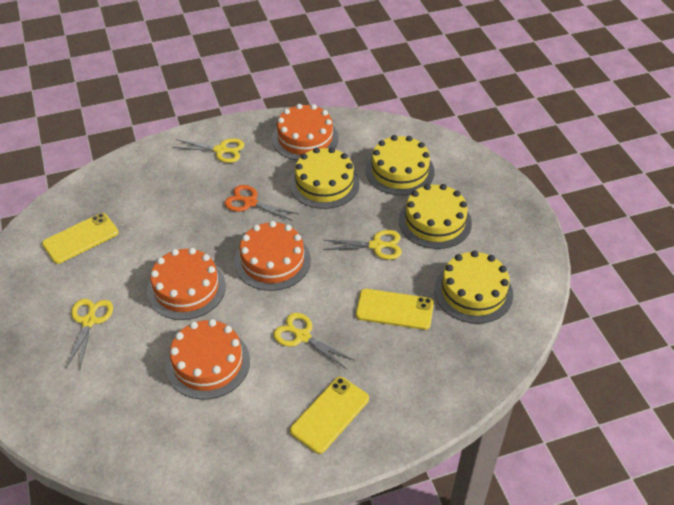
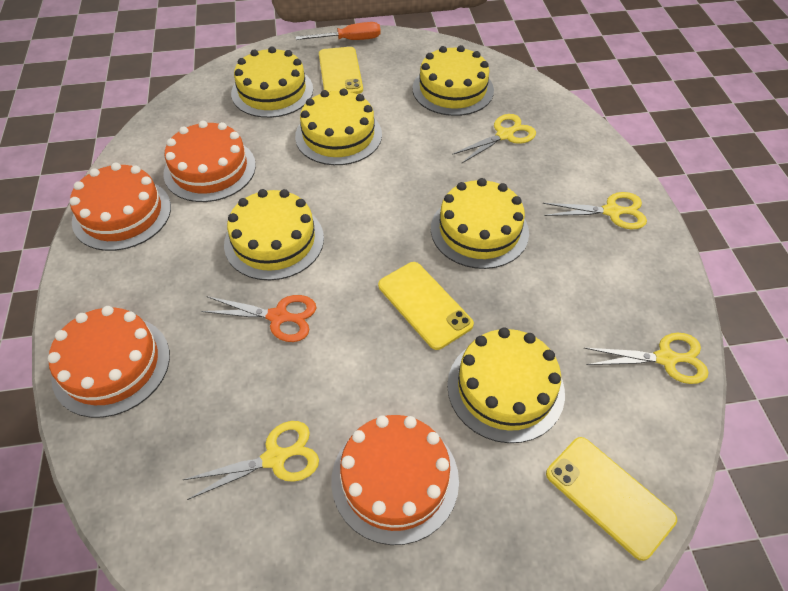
orange screwdriver: 0 -> 1
yellow cake: 4 -> 6

